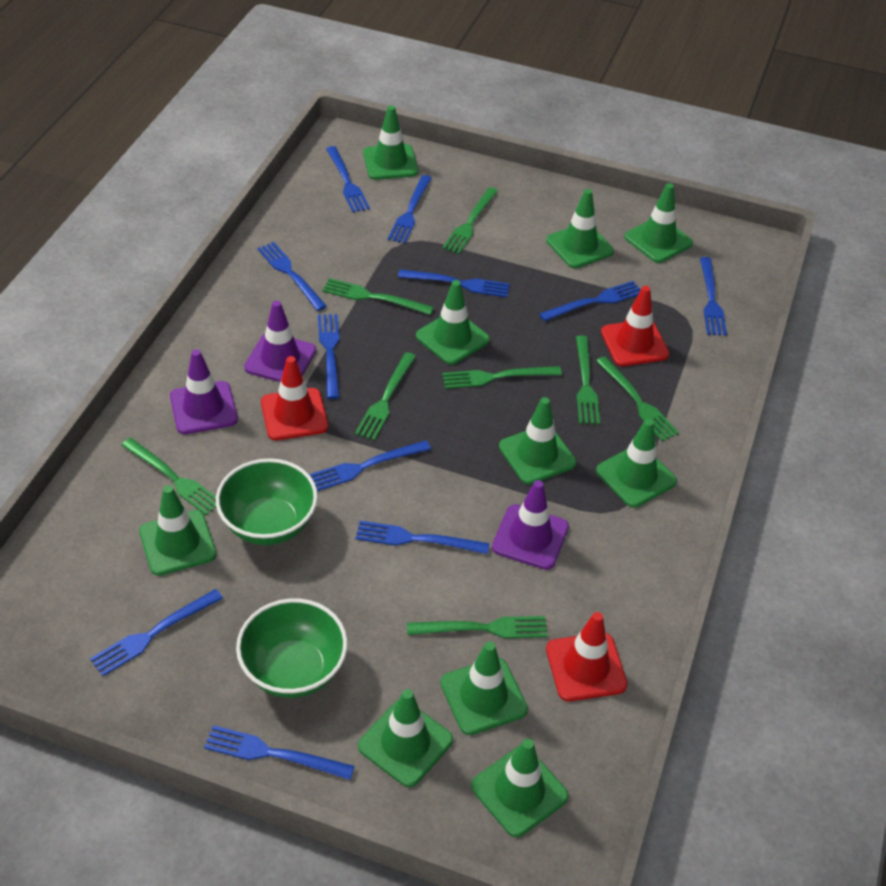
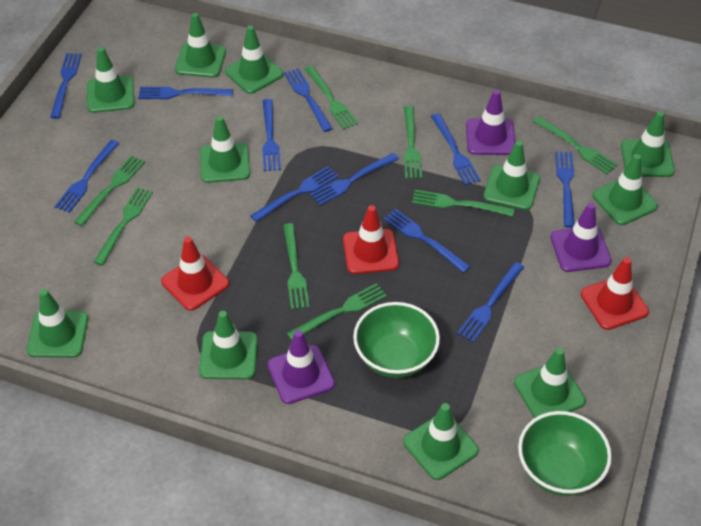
green traffic cone: 10 -> 11

